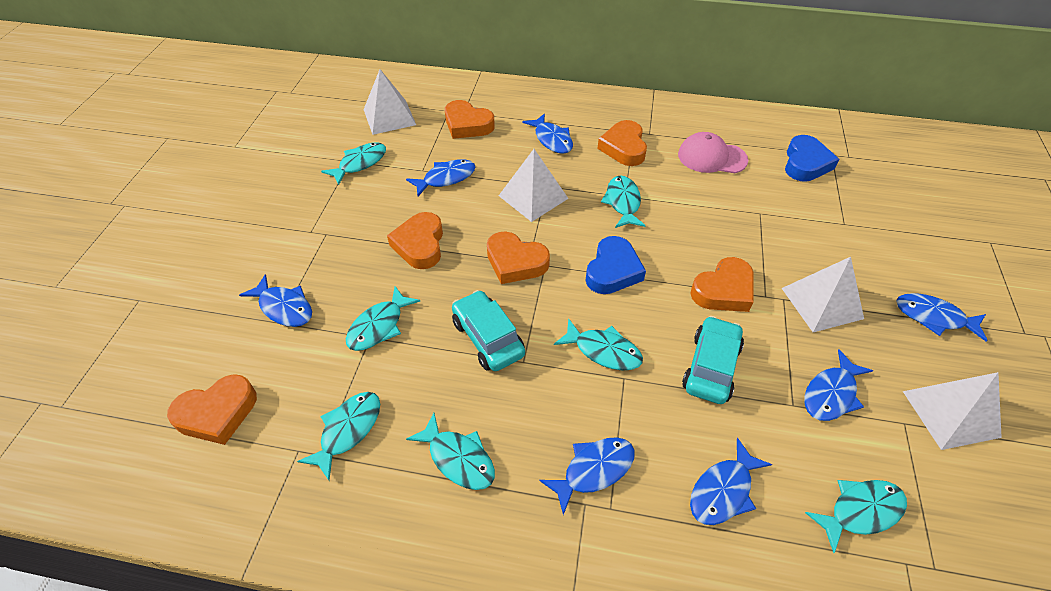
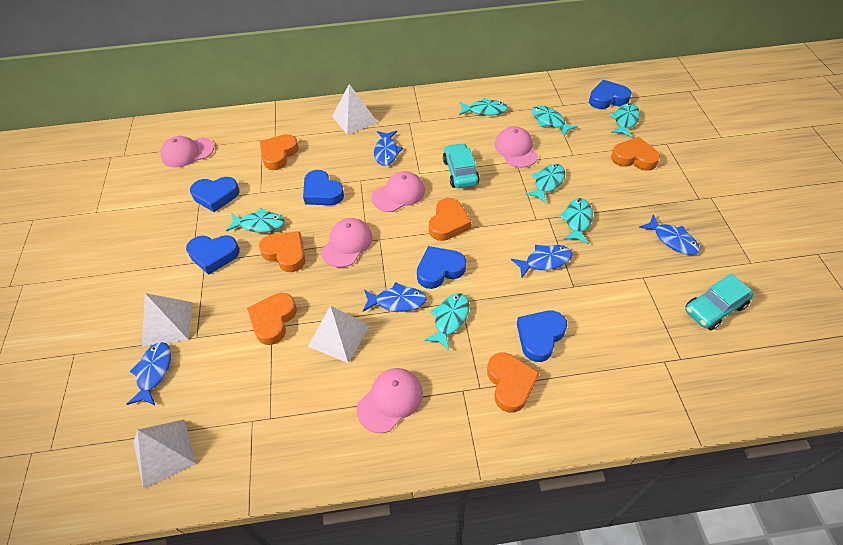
blue fish: 7 -> 5
blue heart: 2 -> 6
pink cap: 1 -> 5

